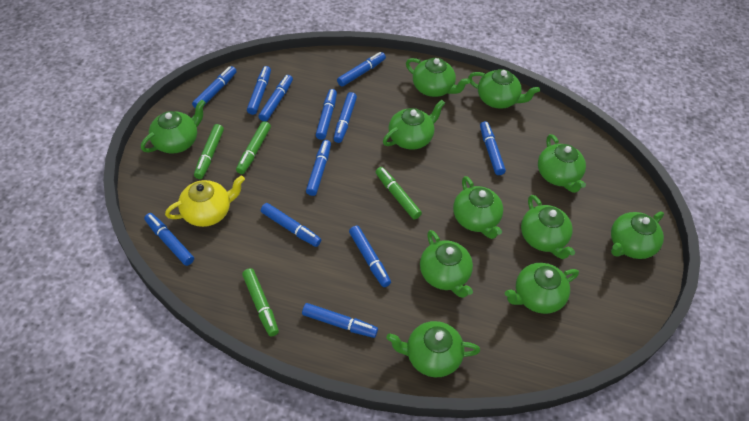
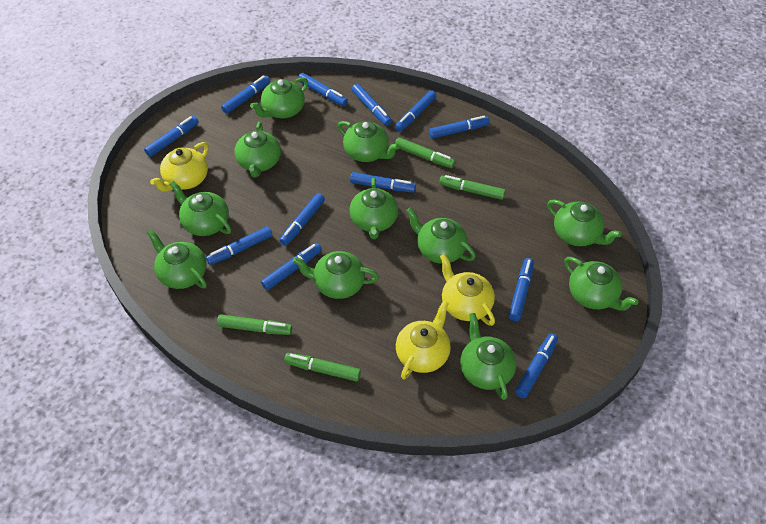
yellow teapot: 1 -> 3

